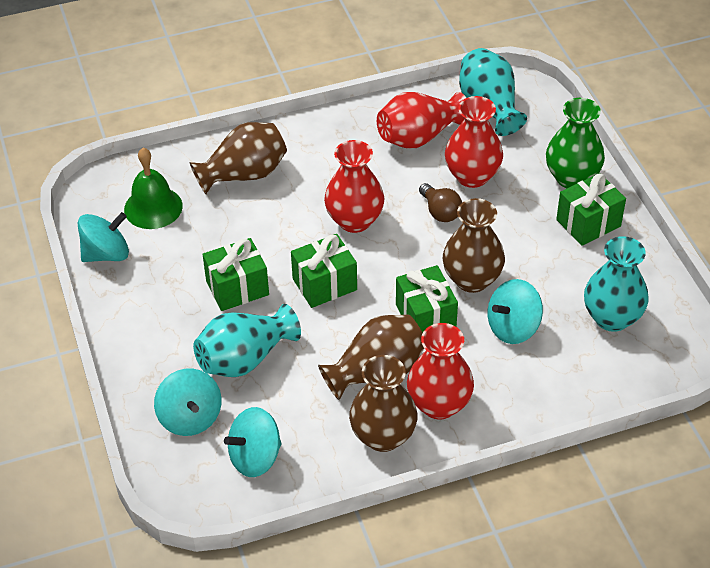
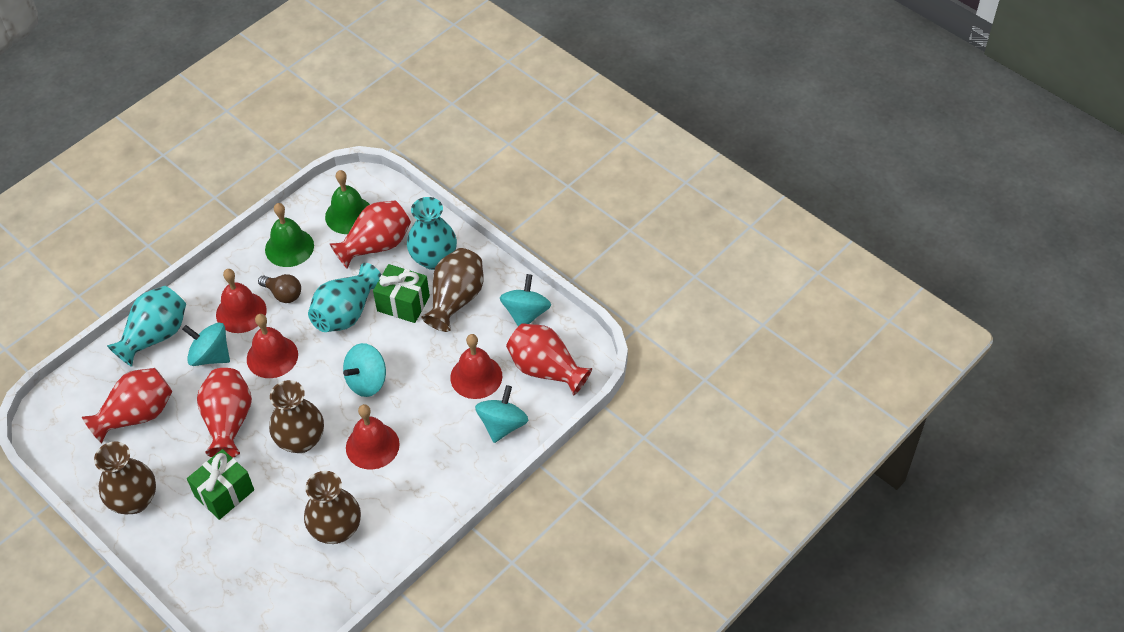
green bell: 1 -> 2
green gift: 4 -> 2
green vase: 1 -> 0
red bell: 0 -> 4

